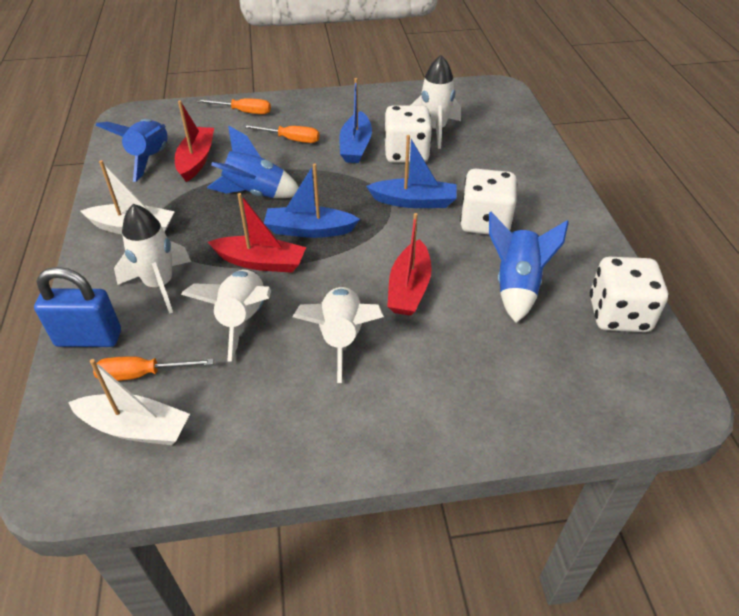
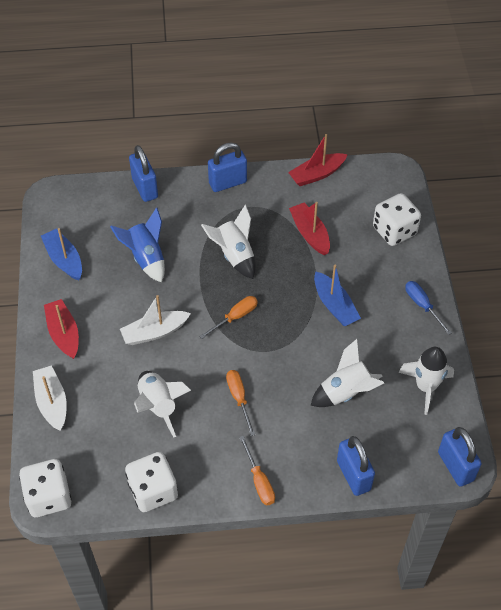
blue boat: 3 -> 2
blue padlock: 1 -> 4
blue rocket: 3 -> 1
blue screwdriver: 0 -> 1

